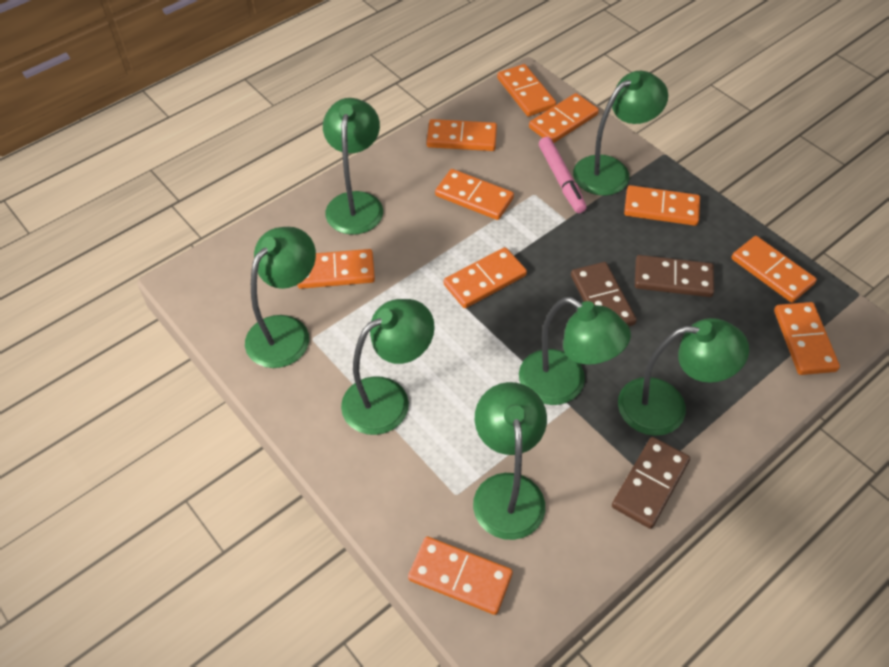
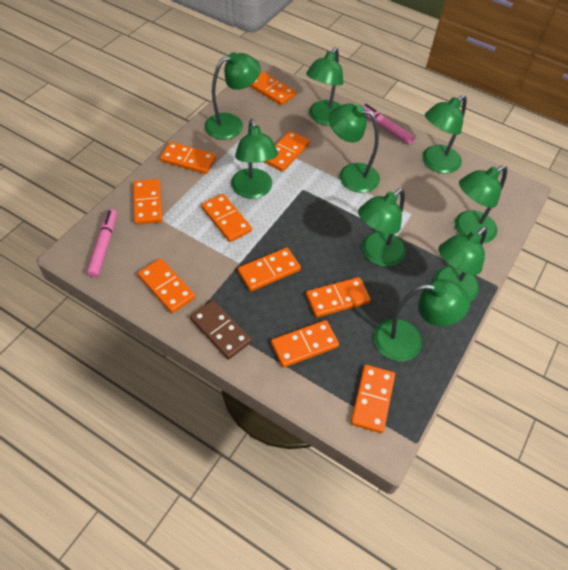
brown domino: 3 -> 1
green lamp: 7 -> 9
pink marker: 1 -> 2

